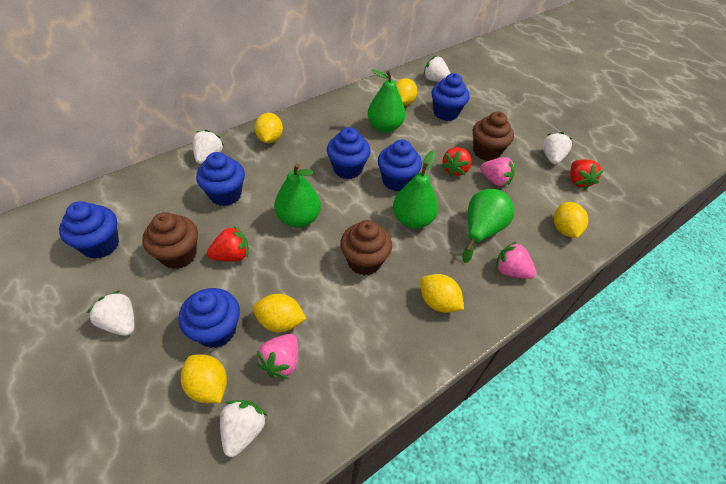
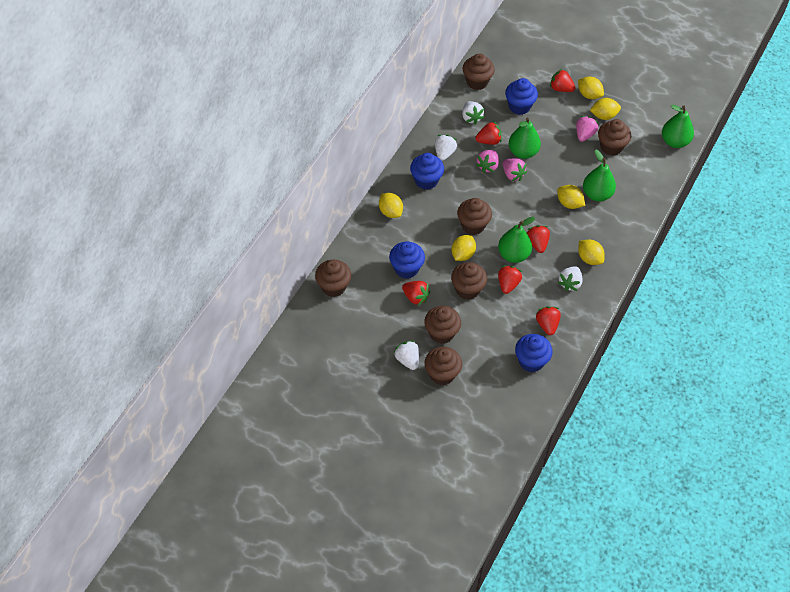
blue cupcake: 6 -> 4
brown cupcake: 3 -> 7
red strawberry: 3 -> 6
white strawberry: 5 -> 4

